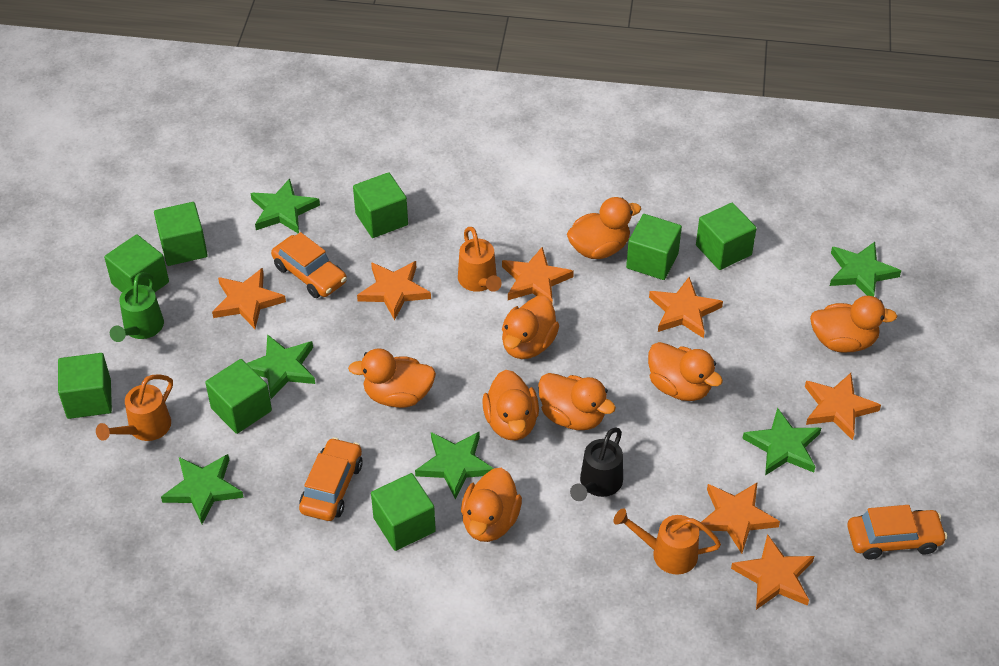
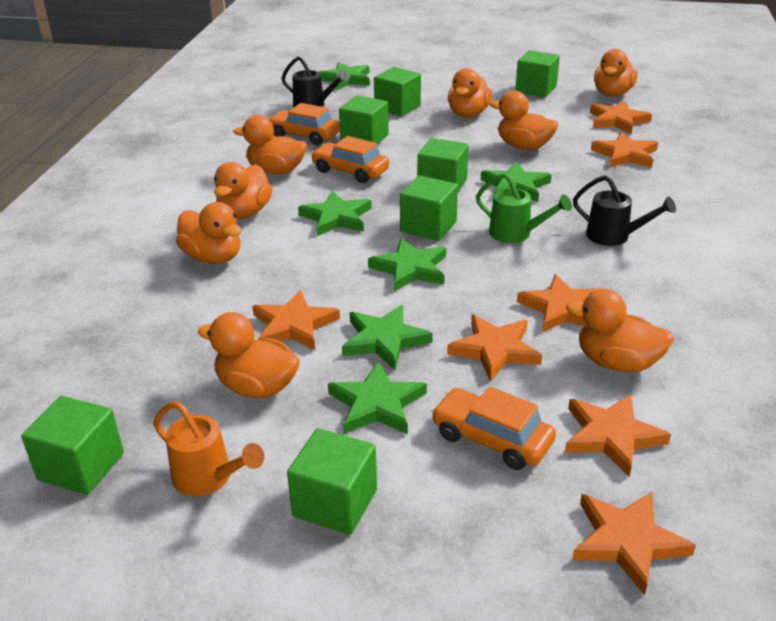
black watering can: 1 -> 2
green cube: 8 -> 7
orange watering can: 3 -> 1

